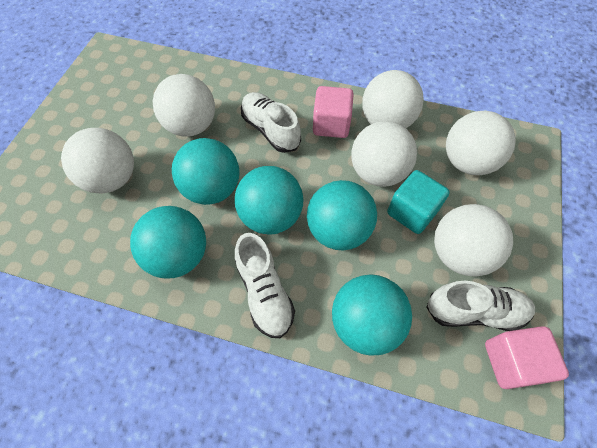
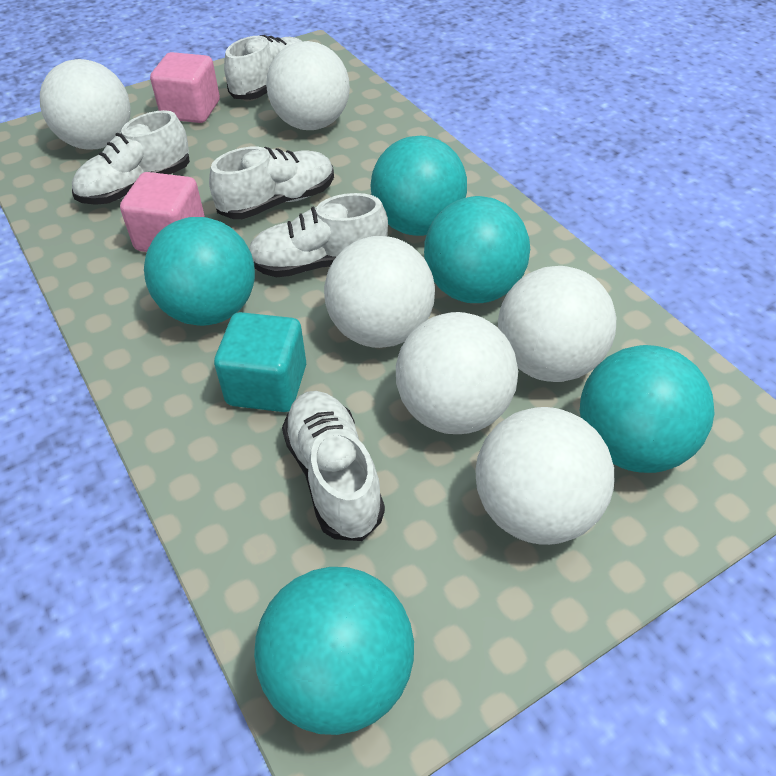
white shoe: 3 -> 5

